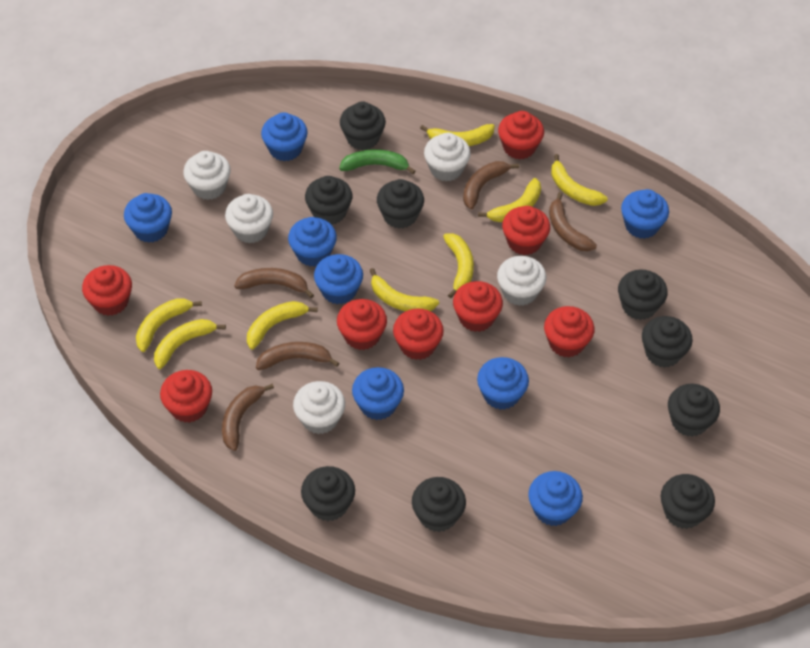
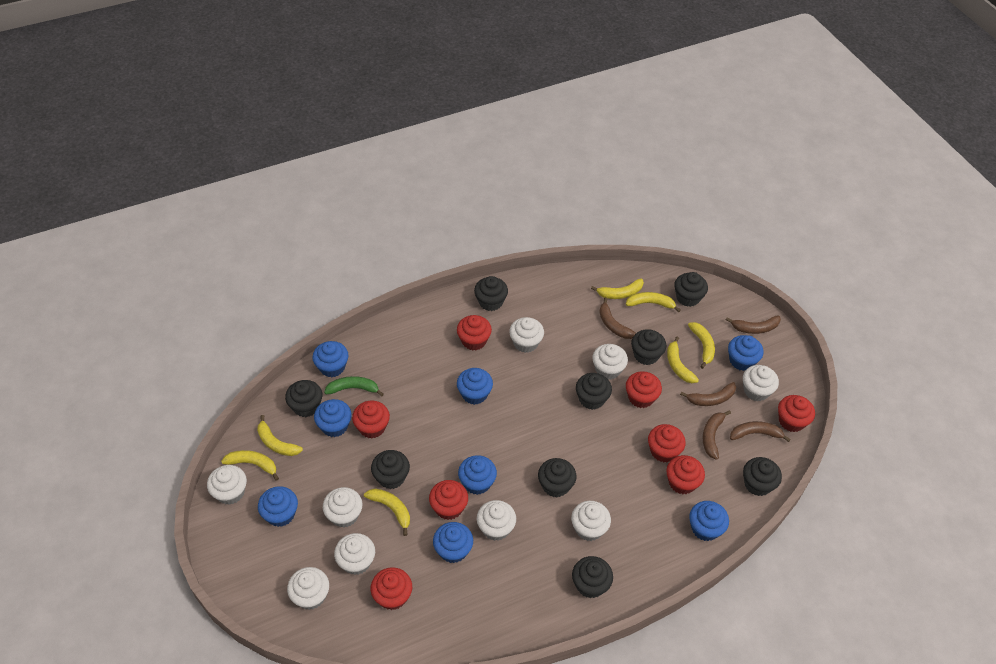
white cupcake: 5 -> 9
yellow banana: 8 -> 7

